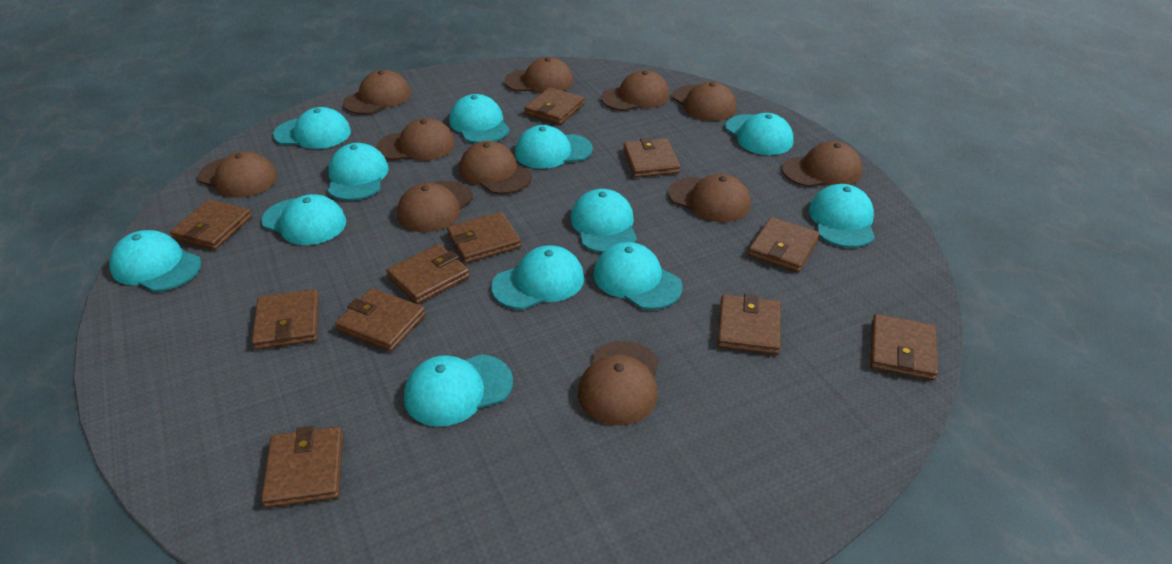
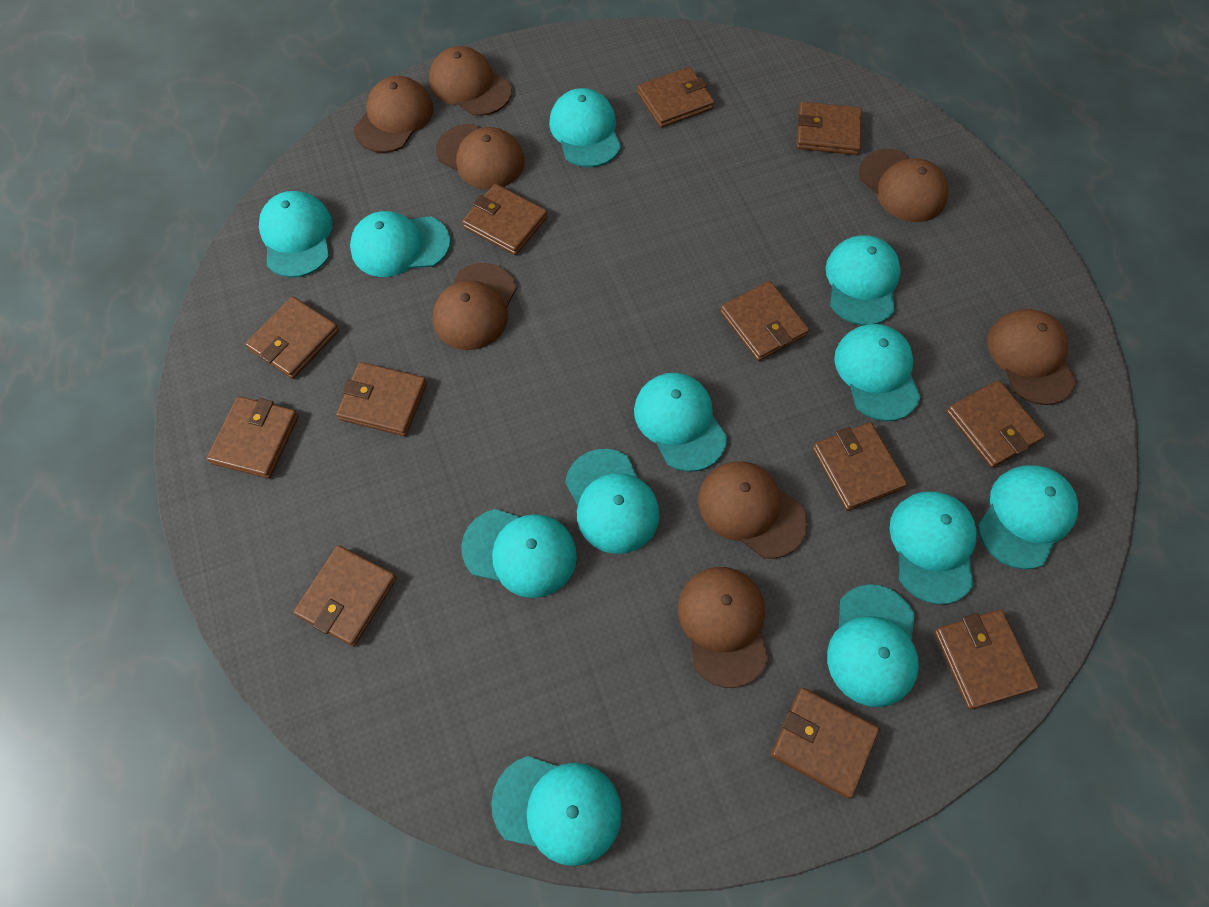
brown cap: 11 -> 8
brown wallet: 11 -> 12

